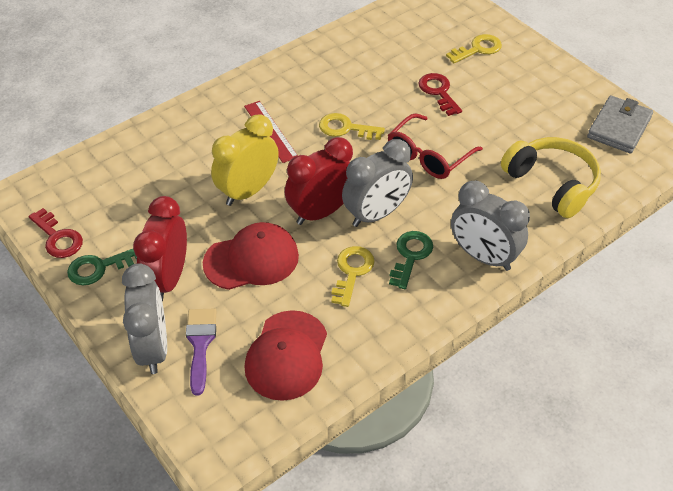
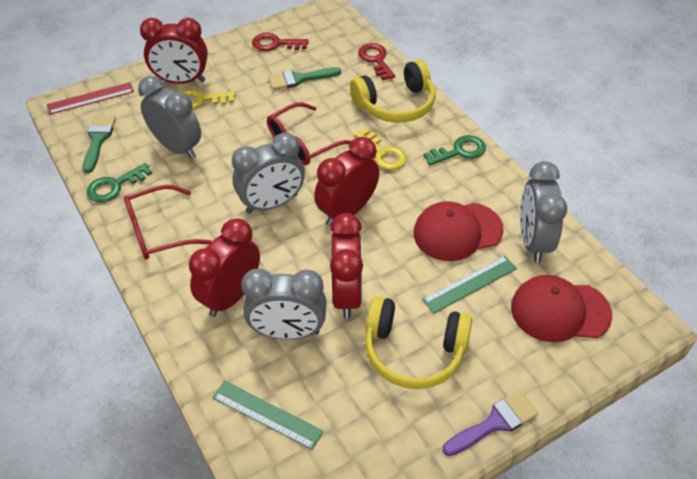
green brush: 0 -> 2
green ruler: 0 -> 2
grey clock: 3 -> 4
grey wallet: 1 -> 0
red clock: 2 -> 4
red glasses: 1 -> 2
yellow clock: 1 -> 0
yellow headphones: 1 -> 2
yellow key: 3 -> 2

